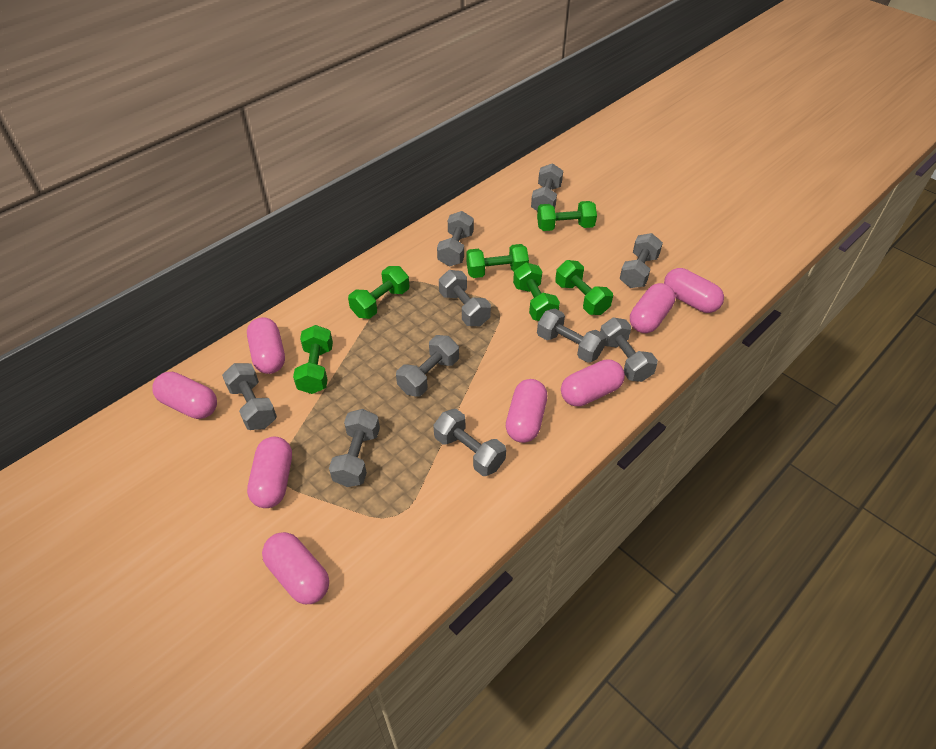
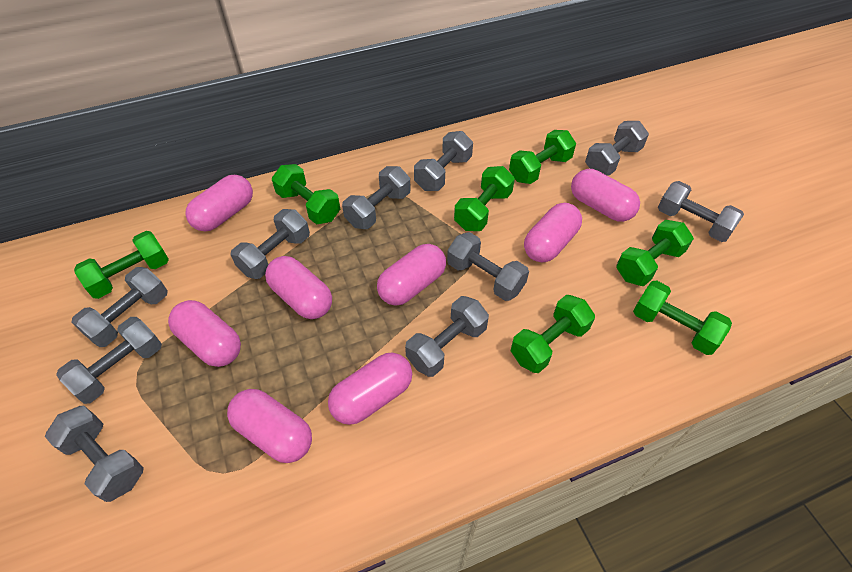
green dumbbell: 6 -> 7

